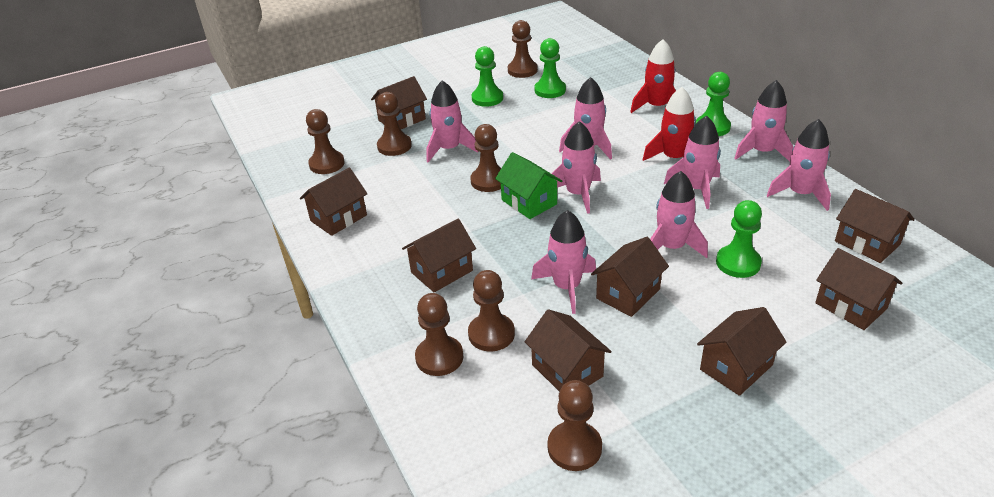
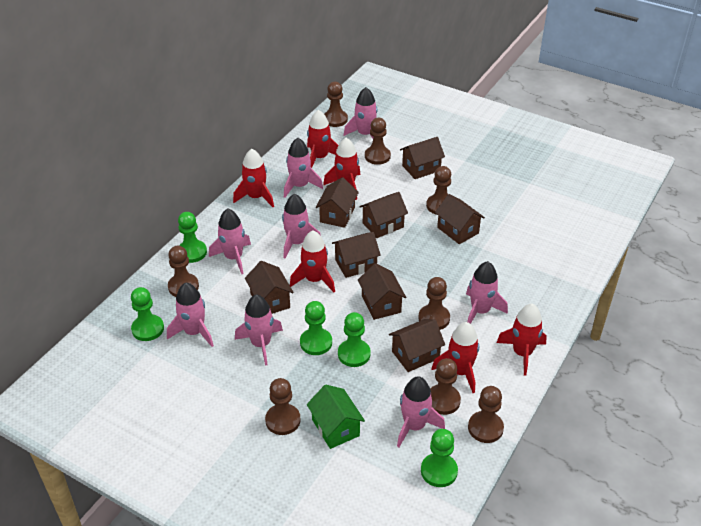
brown pawn: 7 -> 8
green pawn: 4 -> 5
red rocket: 2 -> 6

